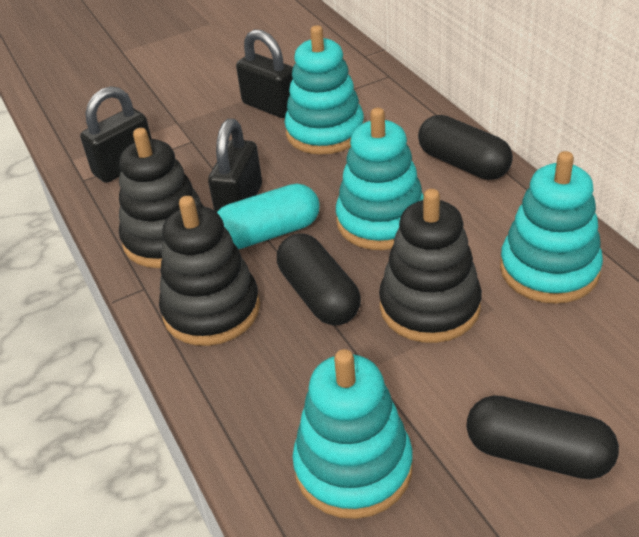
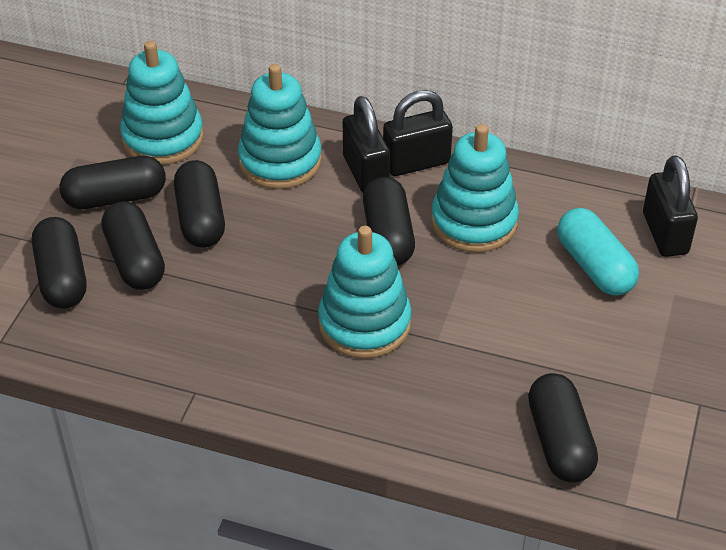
black capsule: 3 -> 6
black stacking toy: 3 -> 0

